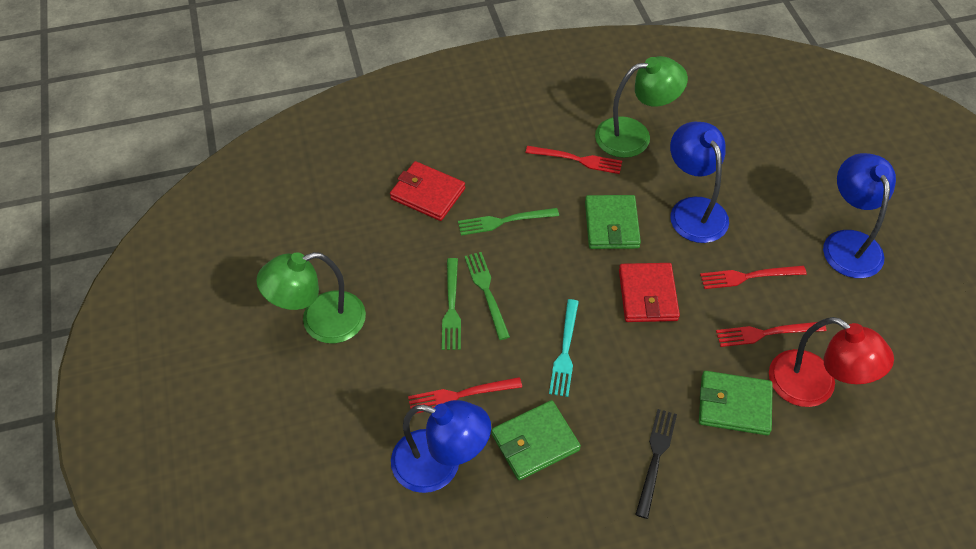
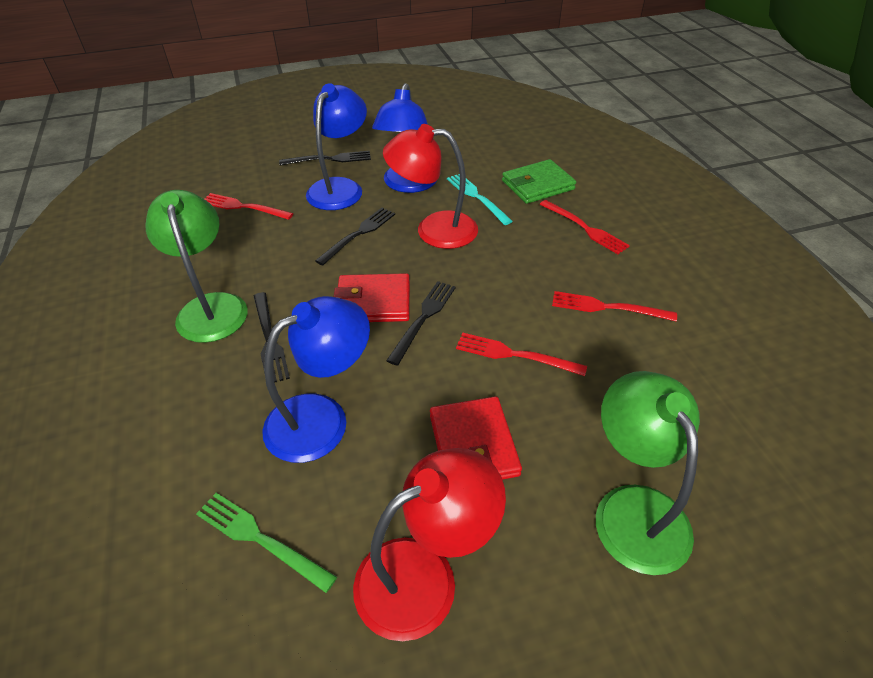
black fork: 1 -> 4
green fork: 3 -> 1
green wallet: 3 -> 1
red lamp: 1 -> 2

